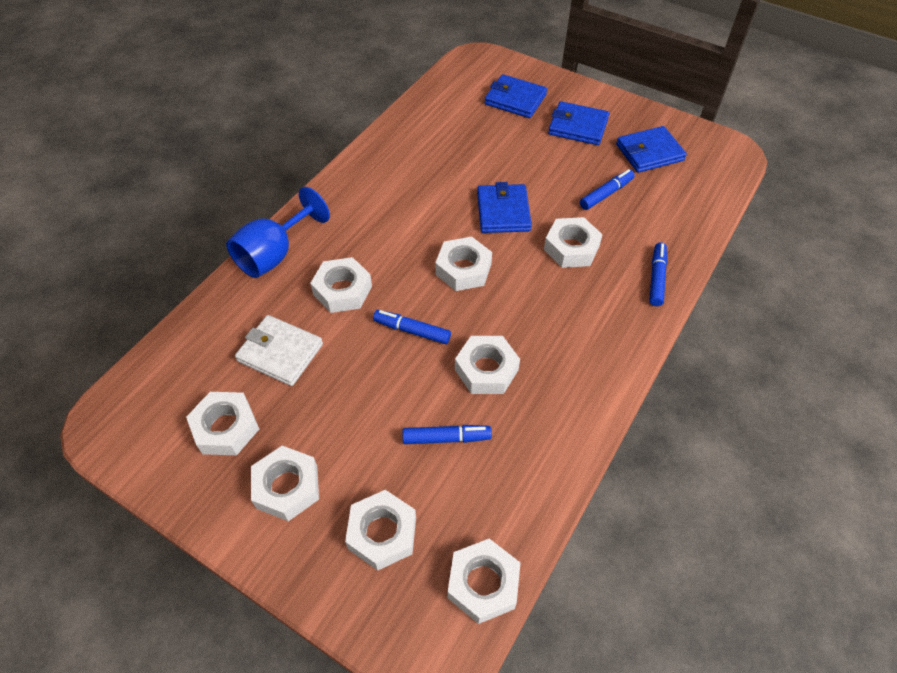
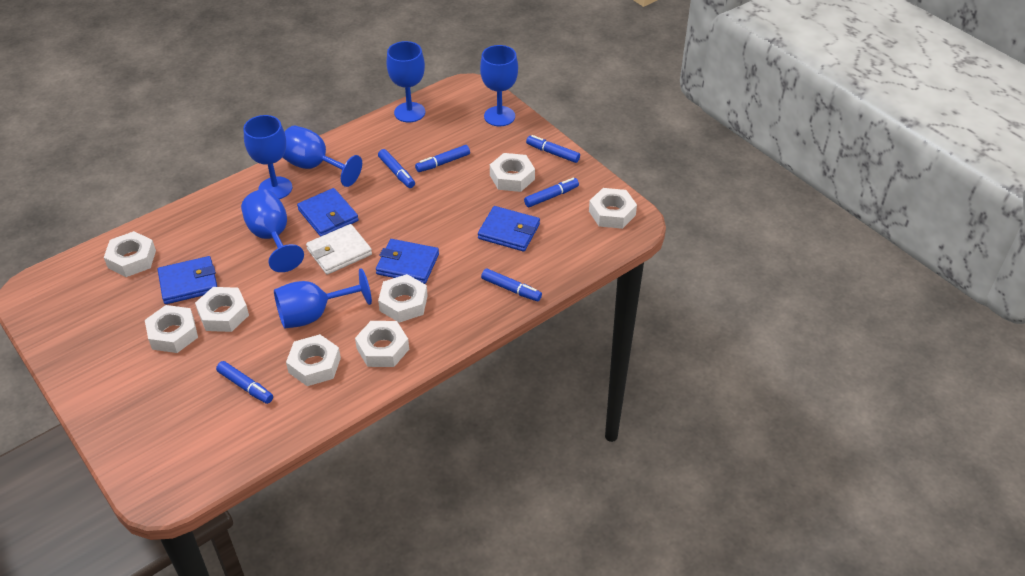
blue goblet: 1 -> 6
blue marker: 4 -> 6

